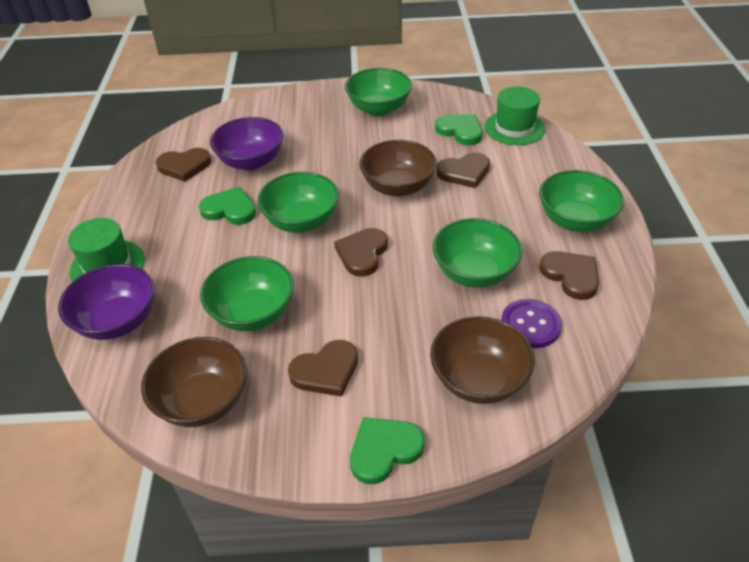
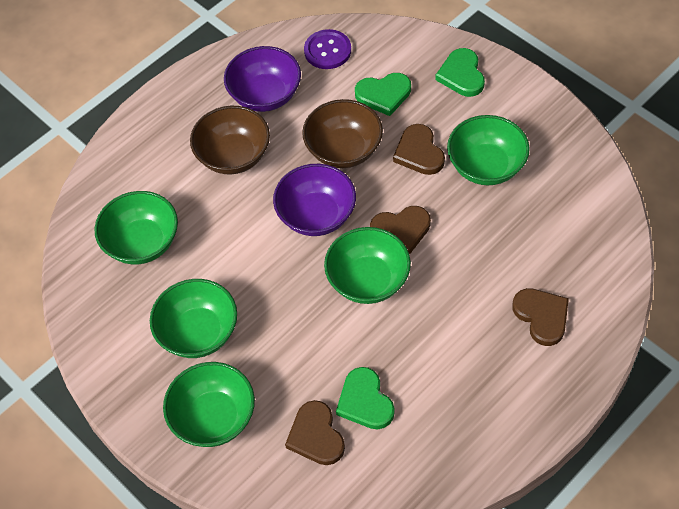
brown bowl: 3 -> 2
brown heart: 5 -> 4
green hat: 2 -> 0

